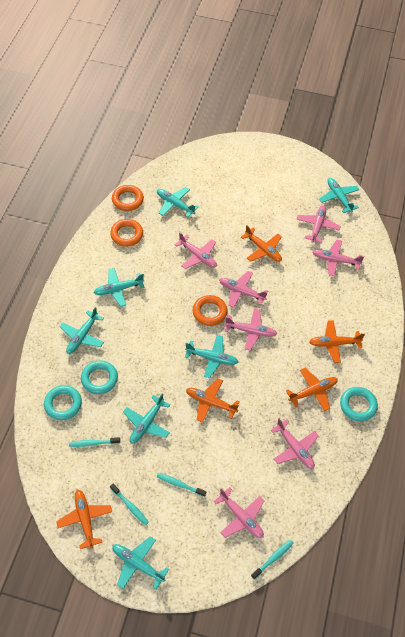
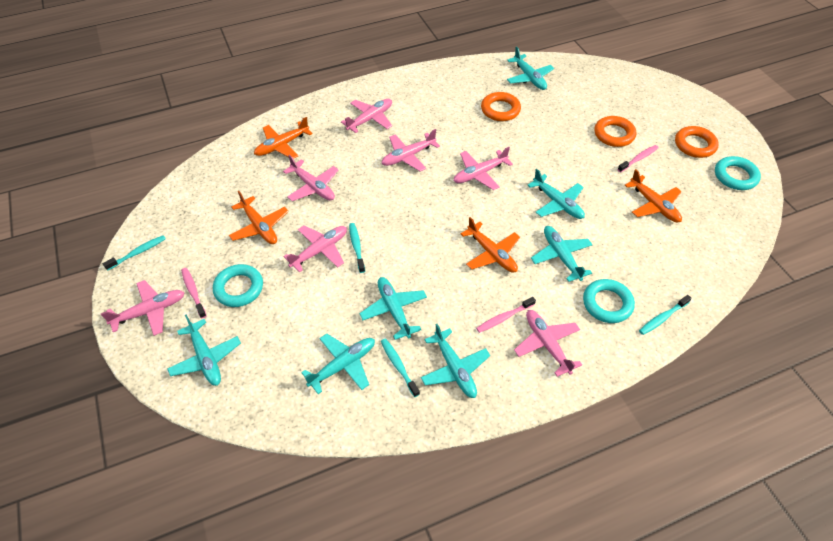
orange plane: 5 -> 4
pink toothbrush: 0 -> 3

